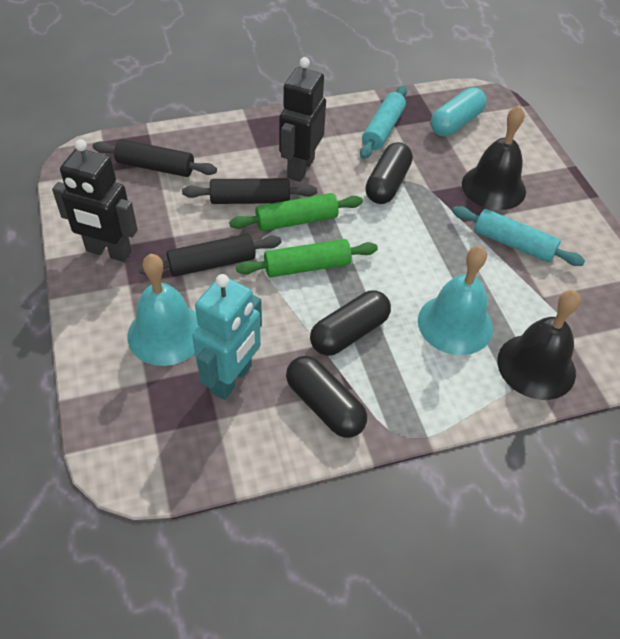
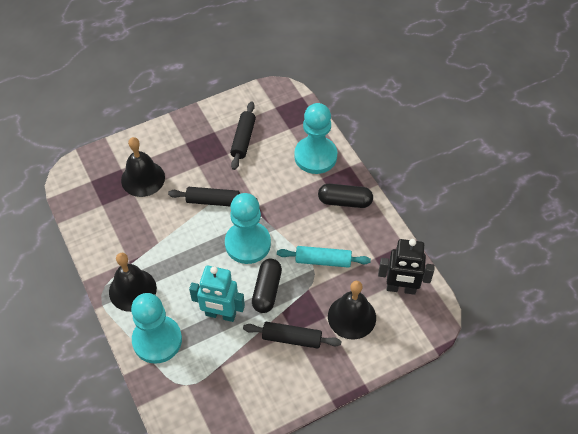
black bell: 2 -> 3
black capsule: 3 -> 2
black robot: 2 -> 1
green rolling pin: 2 -> 0
turquoise bell: 2 -> 0
turquoise capsule: 1 -> 0
turquoise pawn: 0 -> 3
turquoise rolling pin: 2 -> 1

